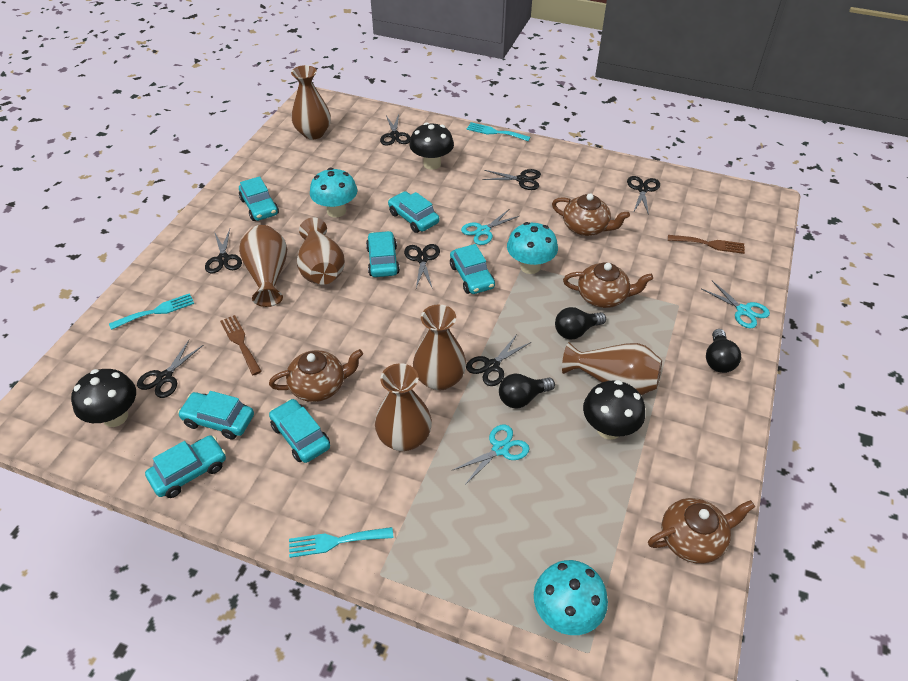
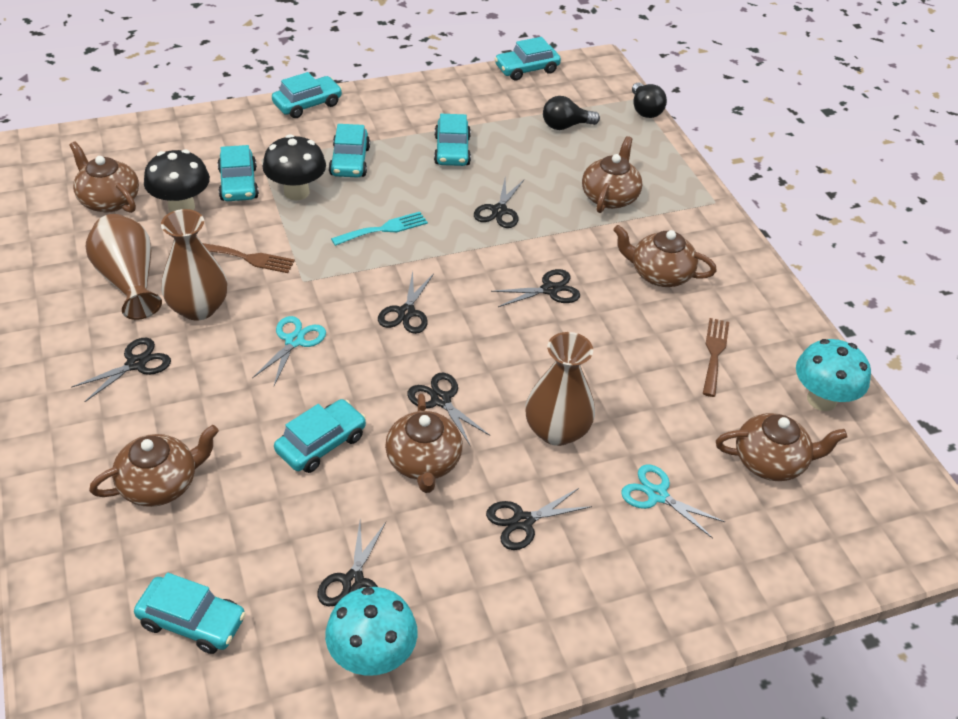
black light bulb: 3 -> 2
black mushroom: 3 -> 2
brown teapot: 4 -> 6
brown vase: 6 -> 3
turquoise fork: 3 -> 1
turquoise mushroom: 3 -> 2
turquoise scissors: 3 -> 2

